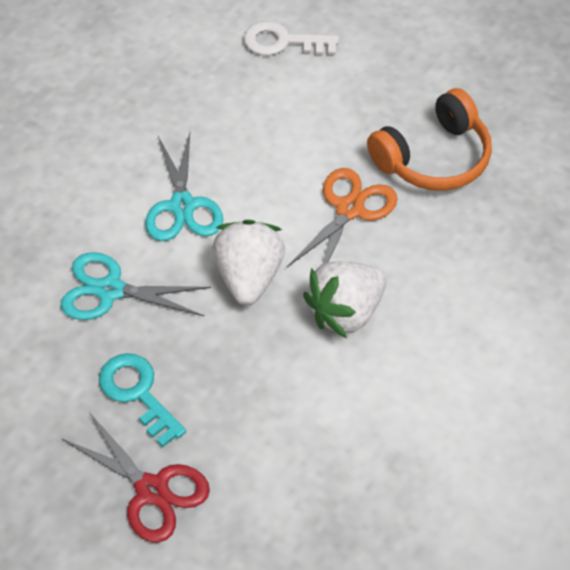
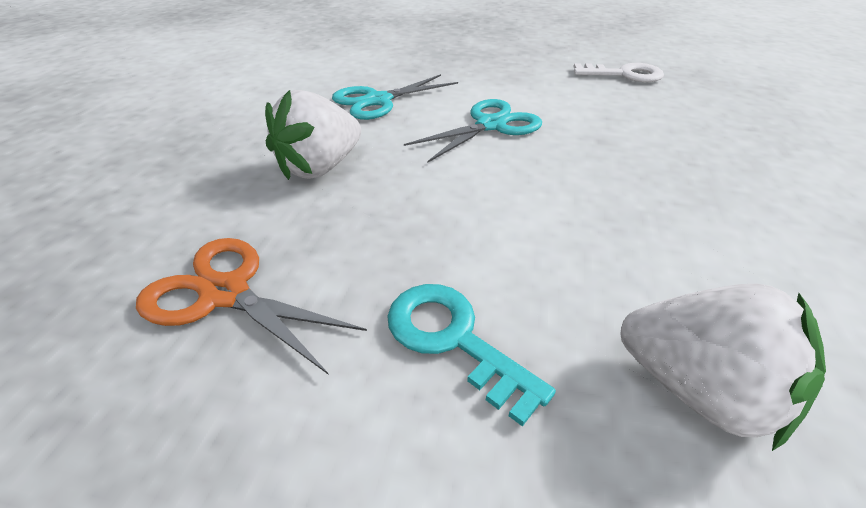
orange headphones: 1 -> 0
red scissors: 1 -> 0

